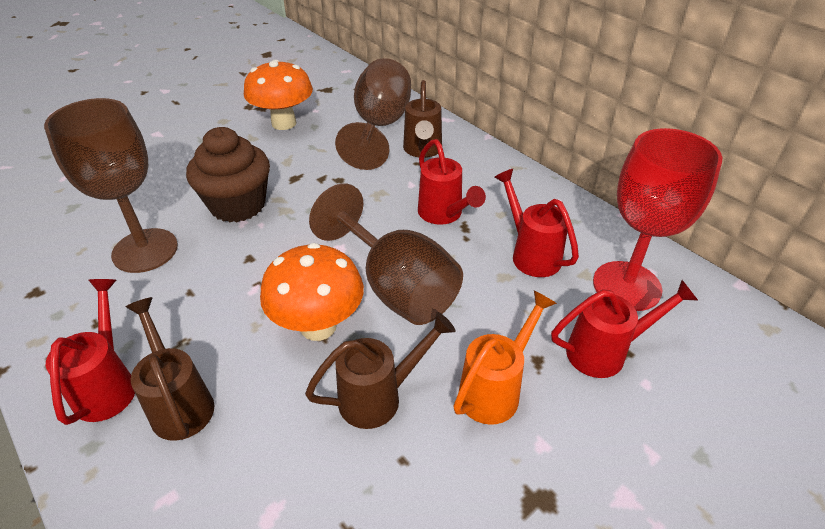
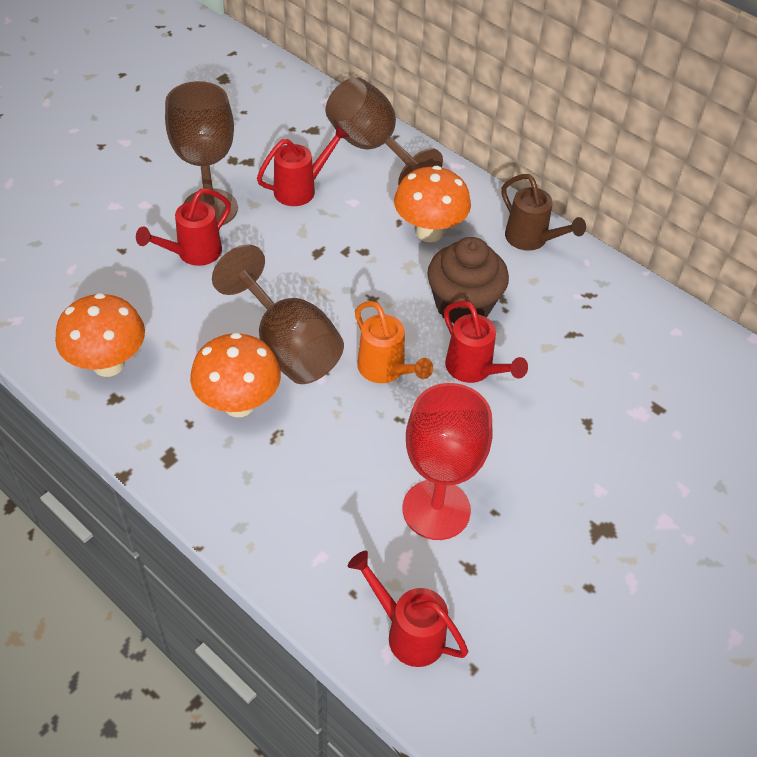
brown watering can: 3 -> 1
orange mushroom: 2 -> 3

